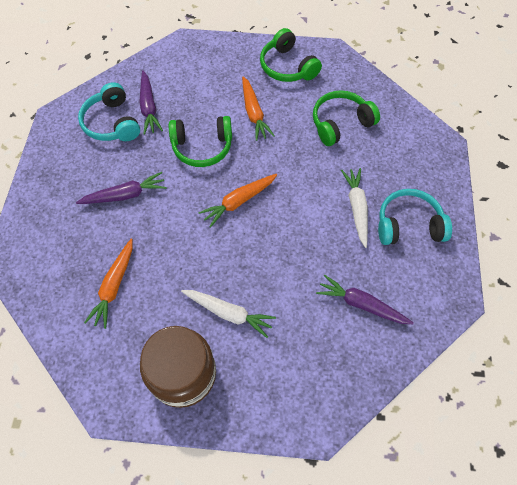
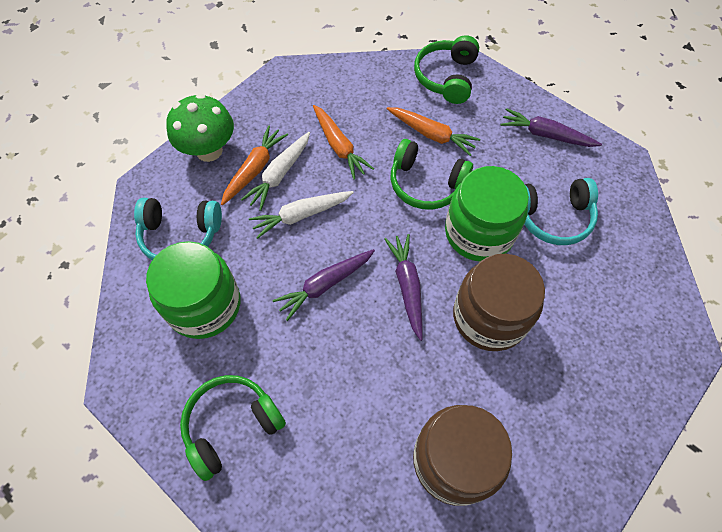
brown jar: 1 -> 2
green jar: 0 -> 2
green mushroom: 0 -> 1

